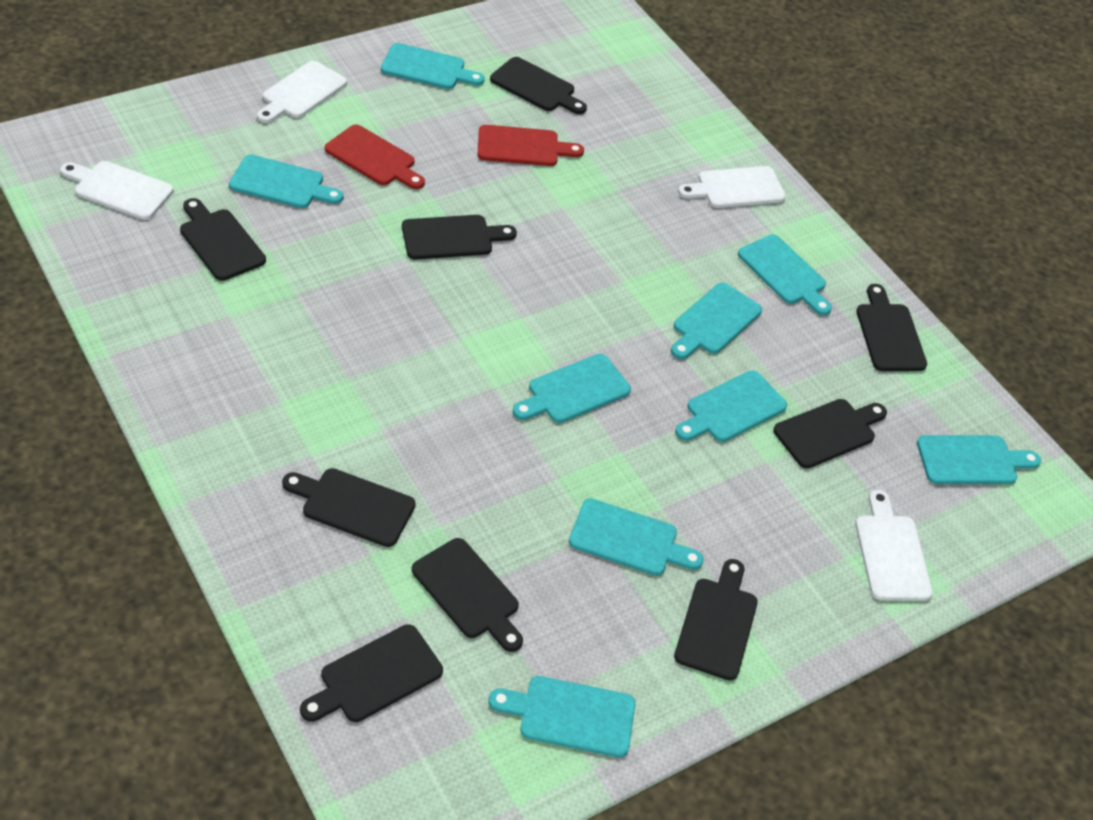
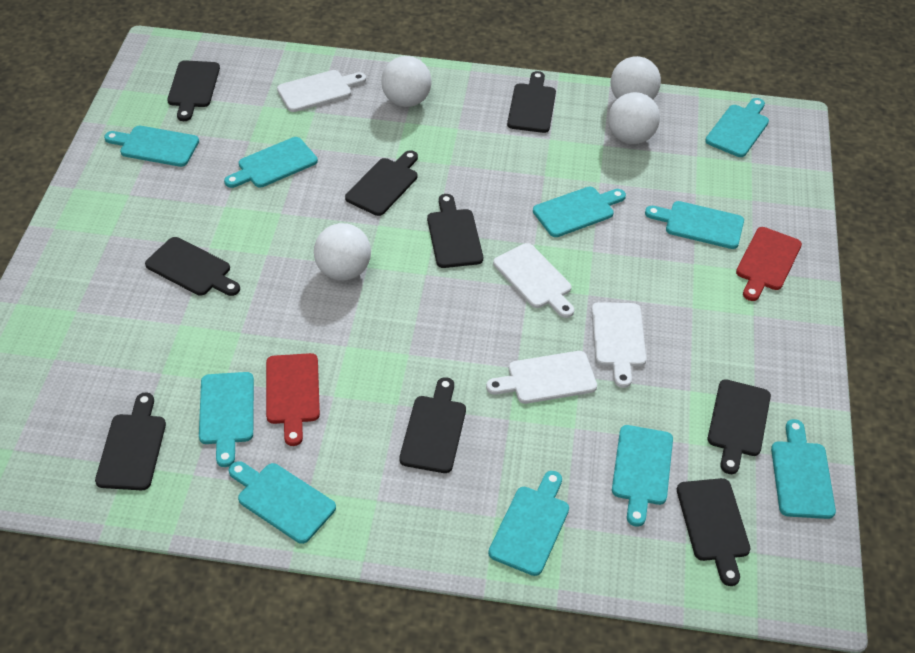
turquoise cutting board: 9 -> 10
white ball: 0 -> 4

